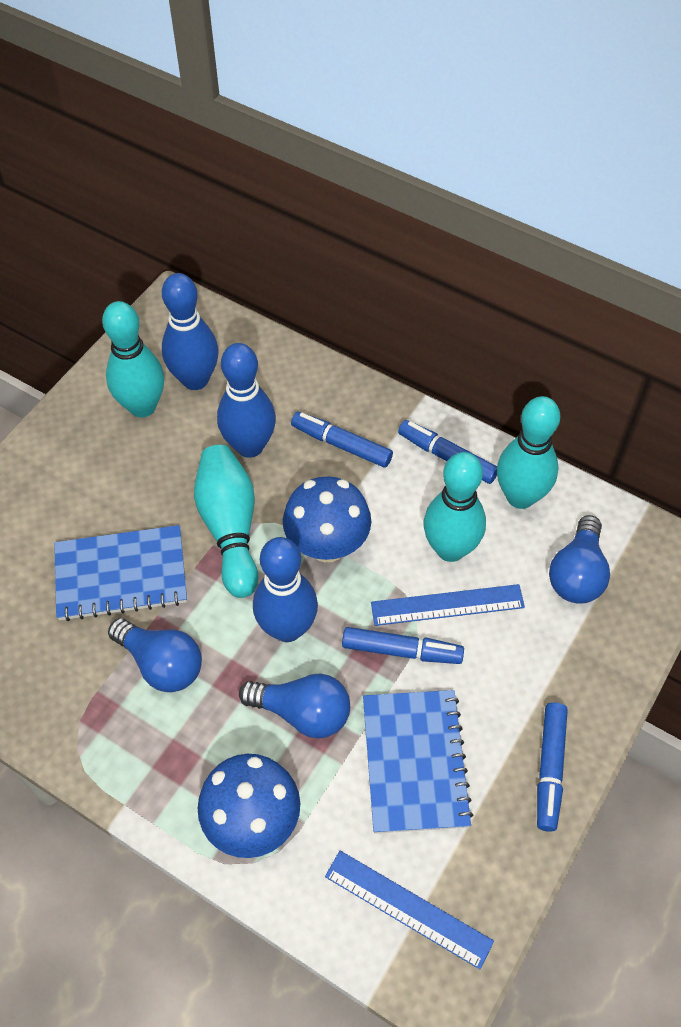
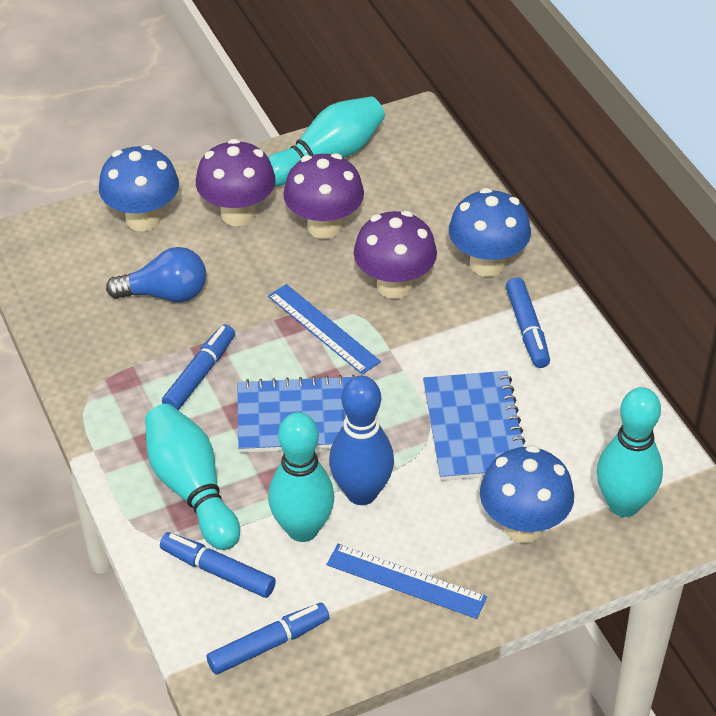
blue bowling pin: 3 -> 1
blue light bulb: 3 -> 1
blue mushroom: 2 -> 3
purple mushroom: 0 -> 3

